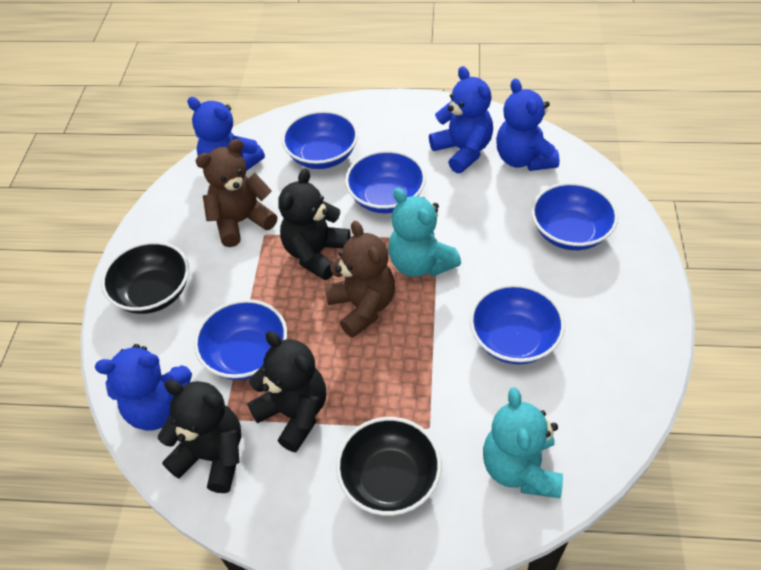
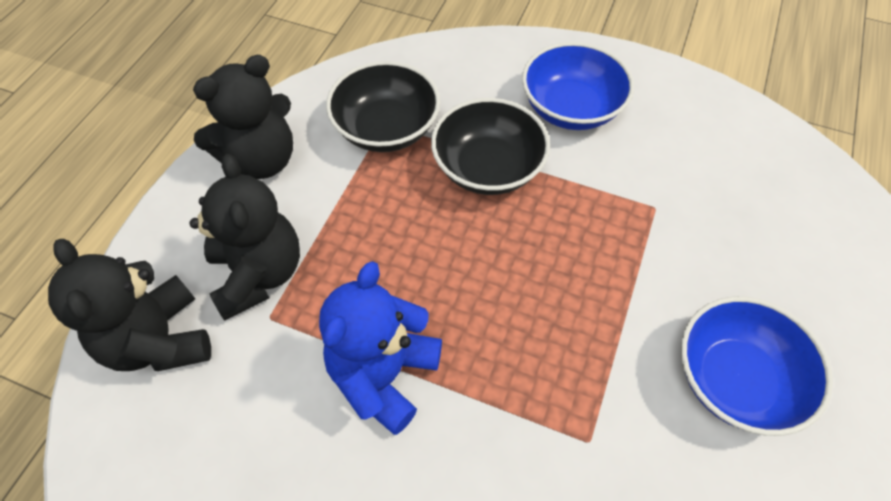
blue bowl: 5 -> 2
blue teddy bear: 4 -> 1
brown teddy bear: 2 -> 0
turquoise teddy bear: 2 -> 0

